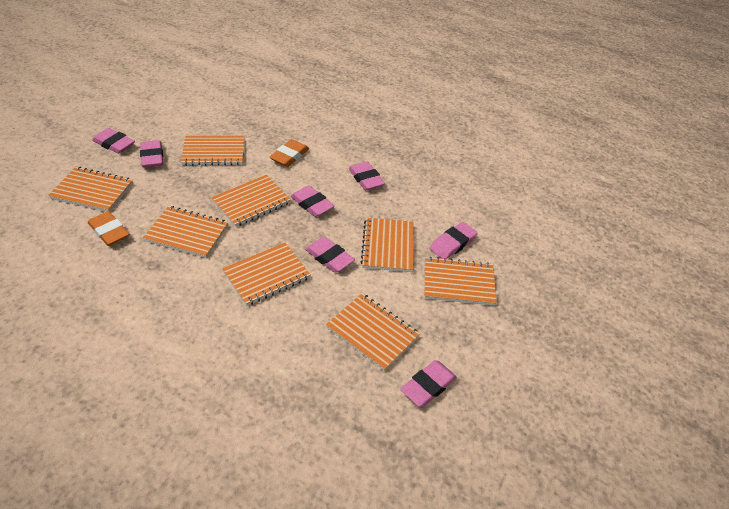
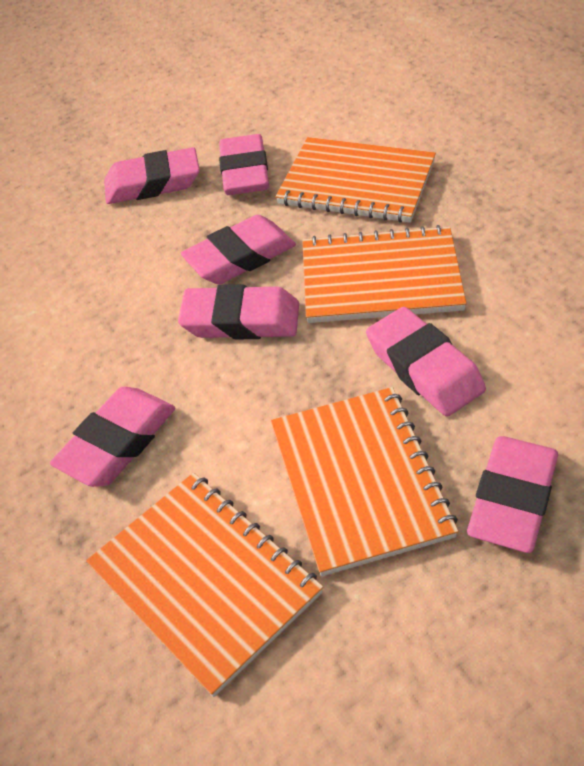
orange eraser: 2 -> 0
orange notebook: 8 -> 4

